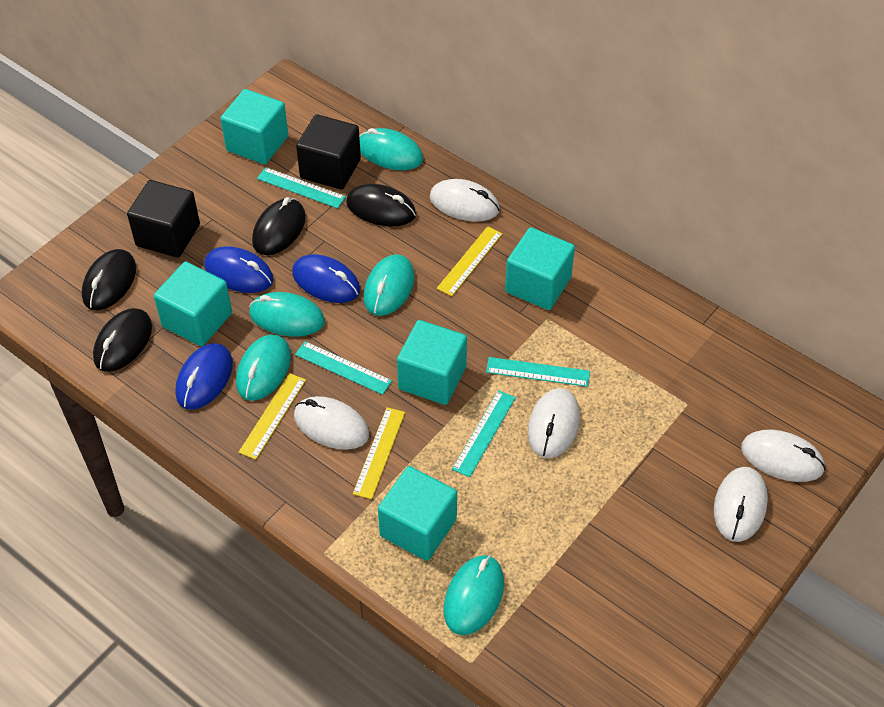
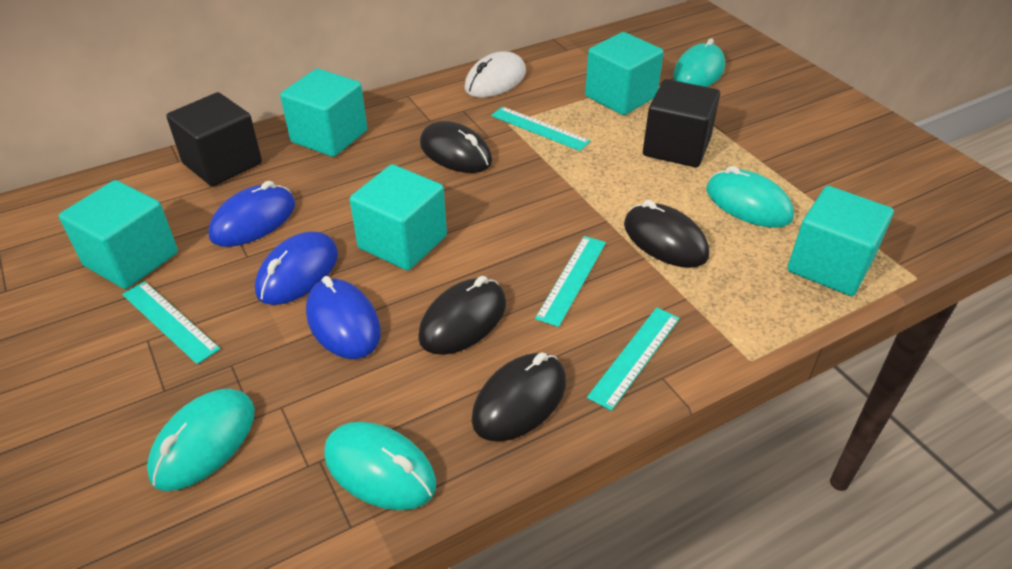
turquoise mouse: 5 -> 4
white mouse: 5 -> 1
yellow ruler: 3 -> 0

